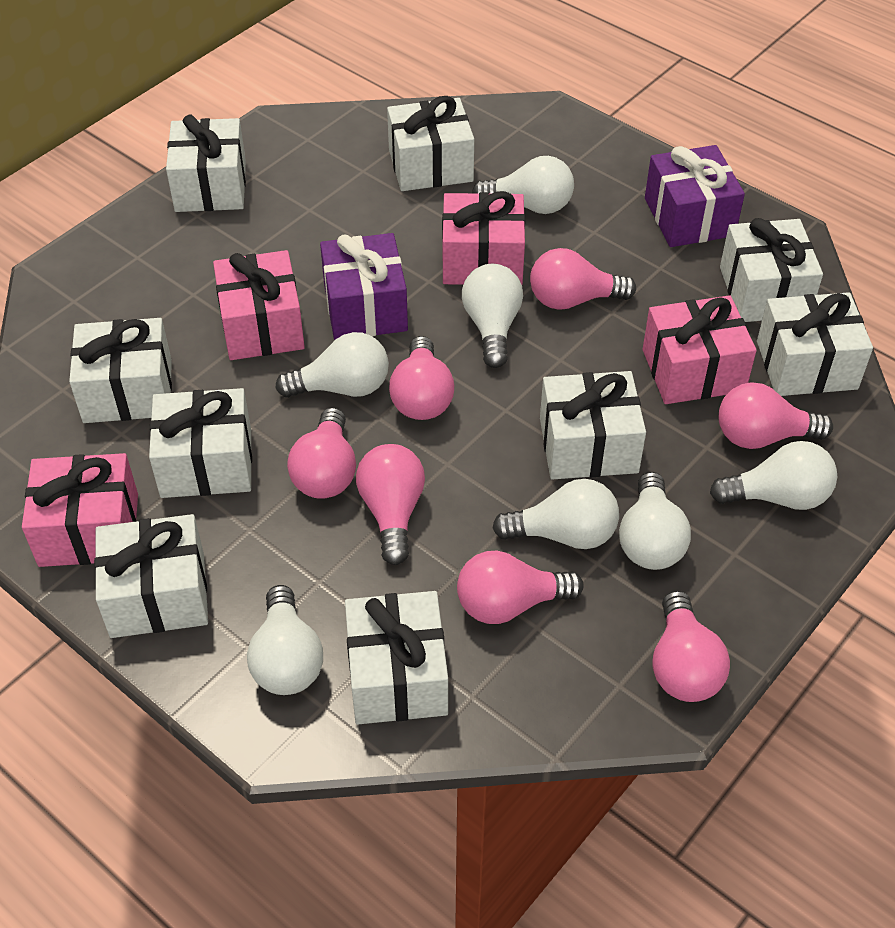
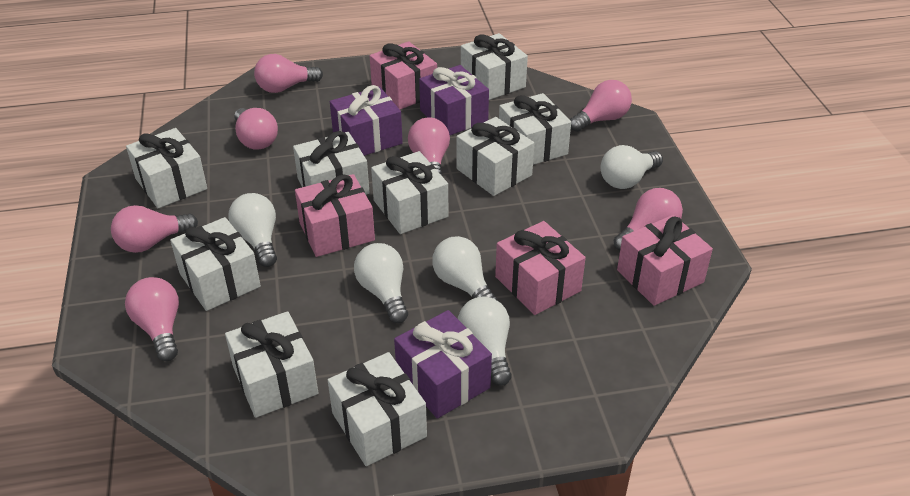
purple gift: 2 -> 3
white light bulb: 7 -> 5

